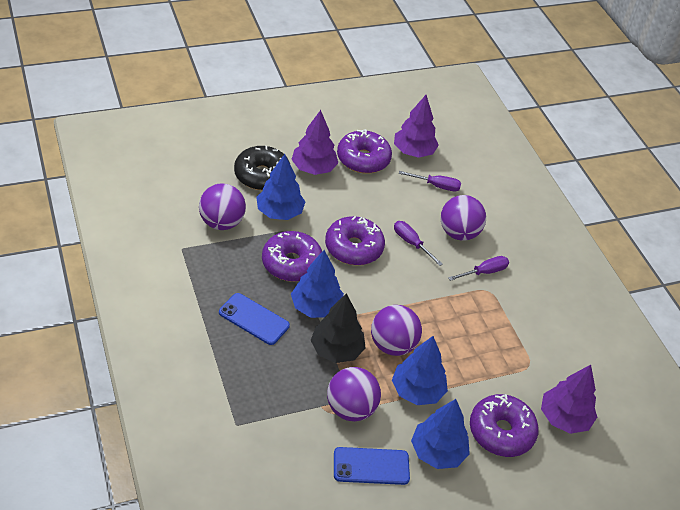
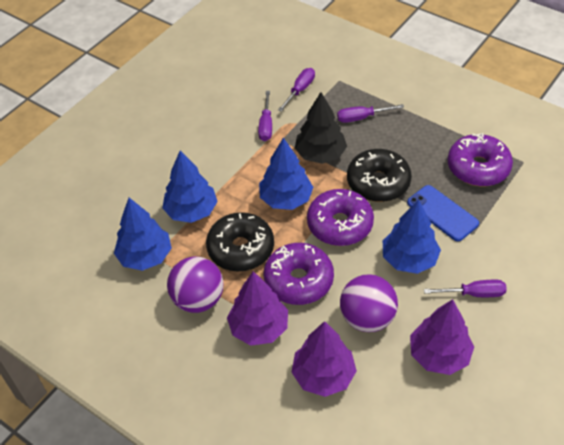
black donut: 1 -> 2
blue phone: 2 -> 1
purple ball: 4 -> 2
purple donut: 4 -> 3
purple screwdriver: 3 -> 4

